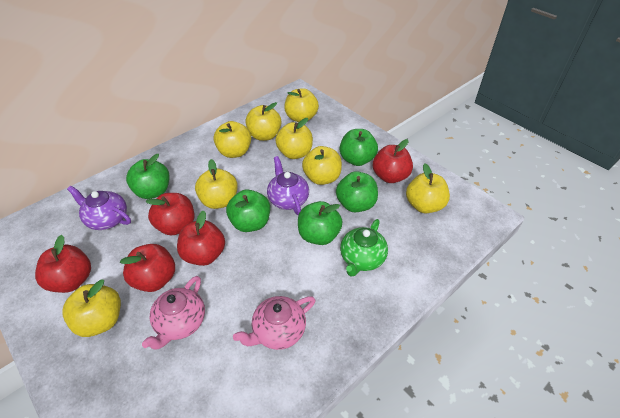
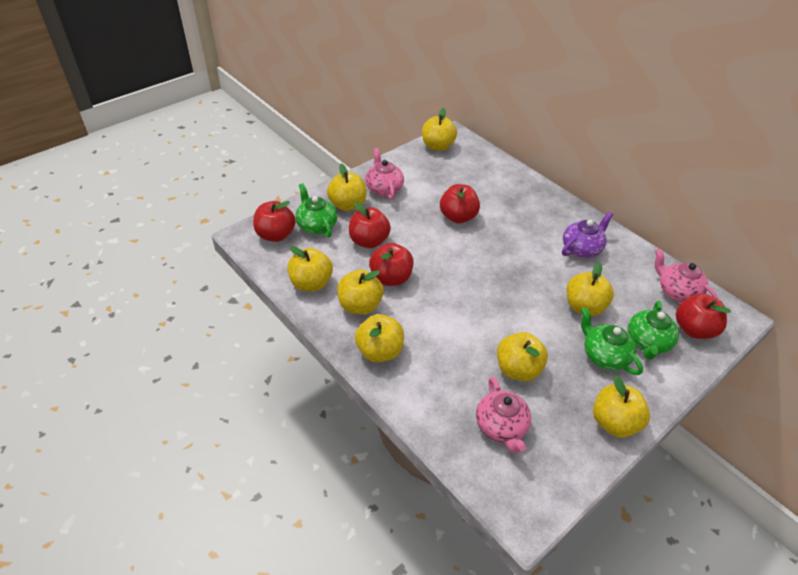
green apple: 5 -> 0
green teapot: 1 -> 3
pink teapot: 2 -> 3
purple teapot: 2 -> 1

